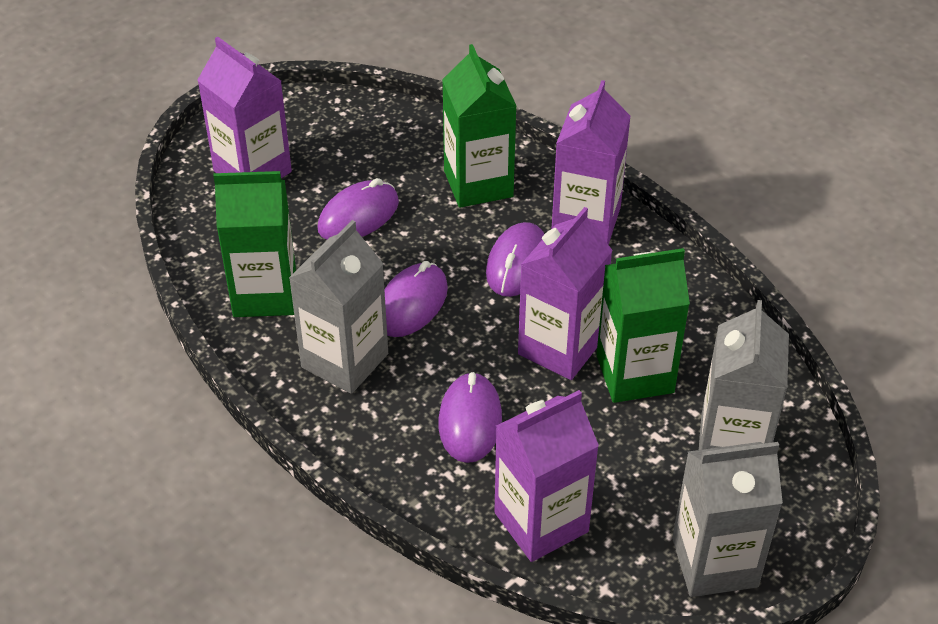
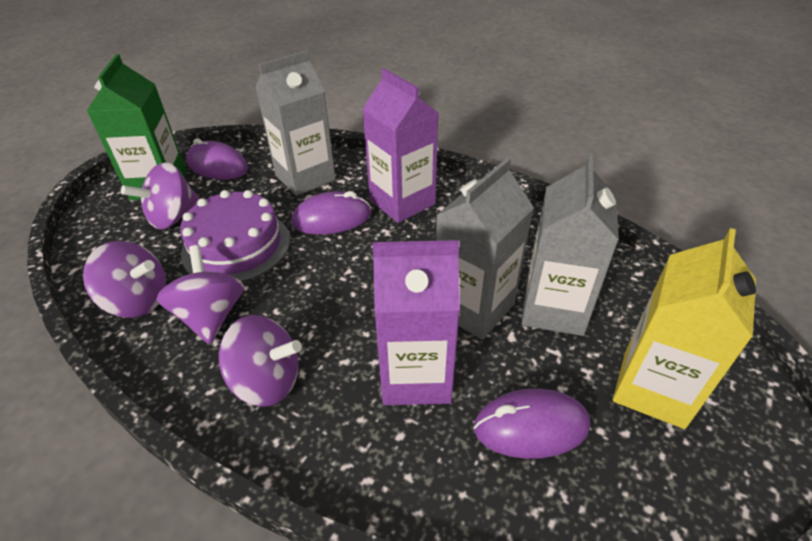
green carton: 3 -> 1
purple cake: 0 -> 1
purple carton: 4 -> 2
purple mouse: 4 -> 3
purple spinning top: 0 -> 4
yellow carton: 0 -> 1

